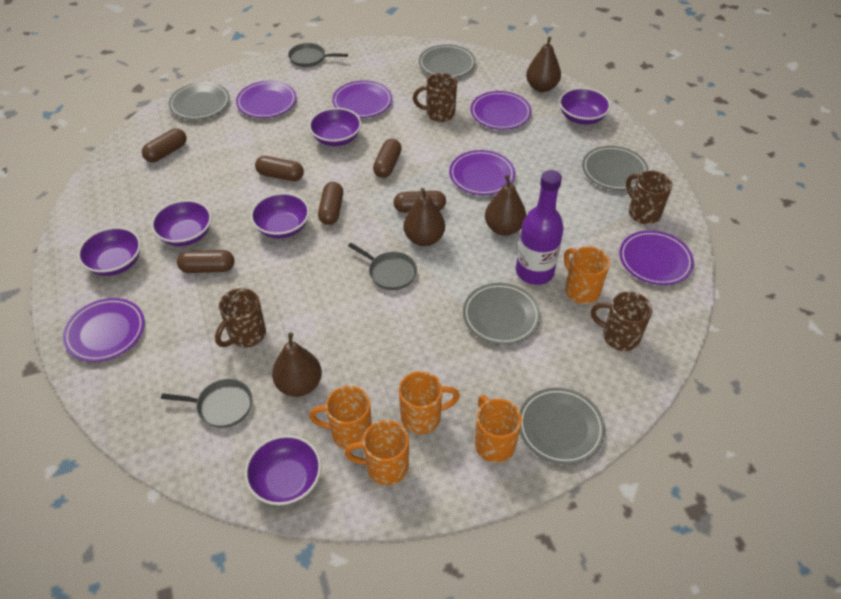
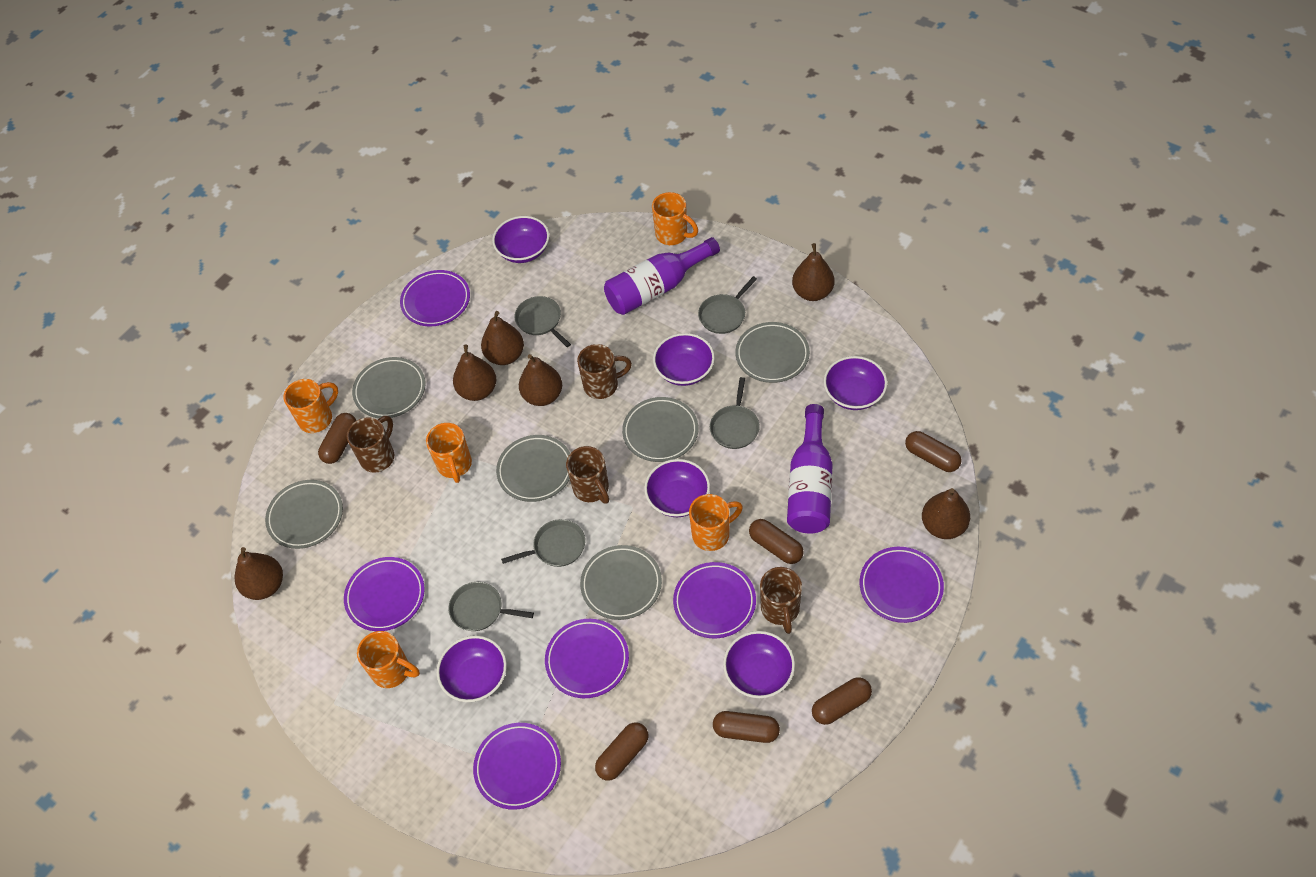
brown pear: 4 -> 6
grey pan: 3 -> 5
grey plate: 5 -> 6
purple bottle: 1 -> 2

